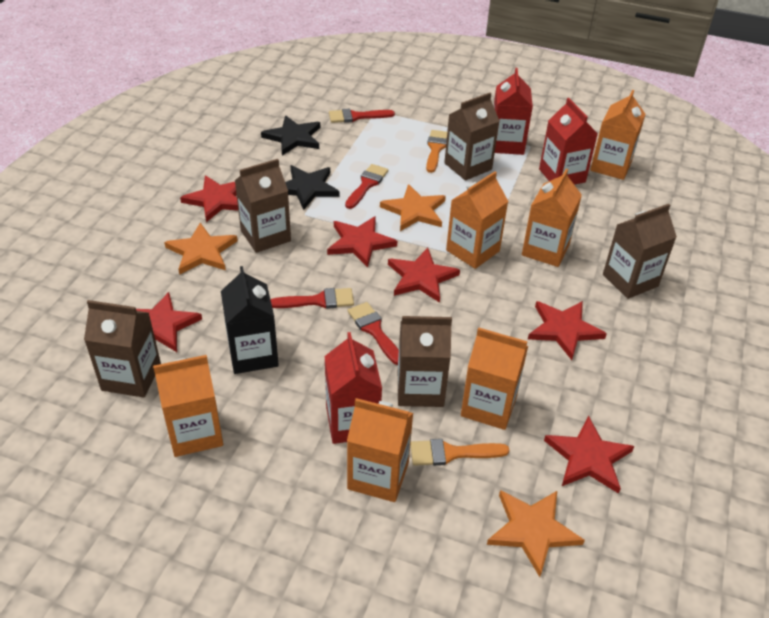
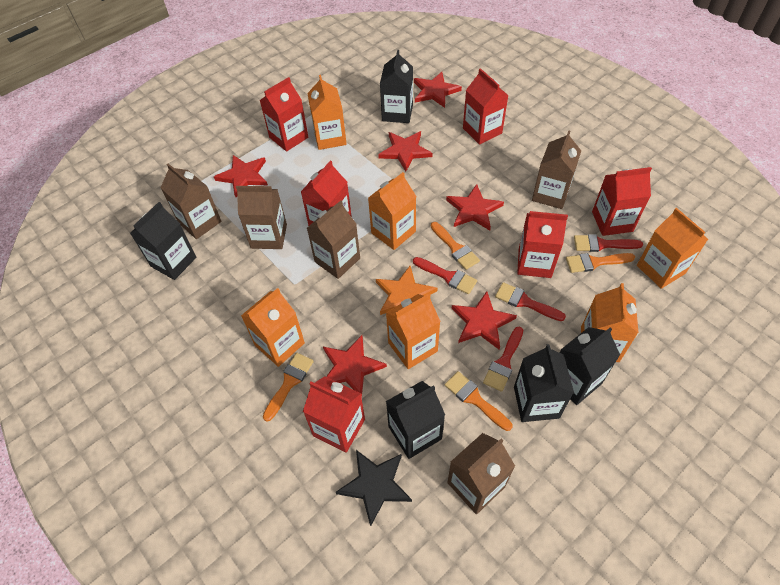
black carton: 1 -> 5
black star: 2 -> 1
orange brush: 2 -> 4
orange star: 3 -> 1
red carton: 3 -> 6

